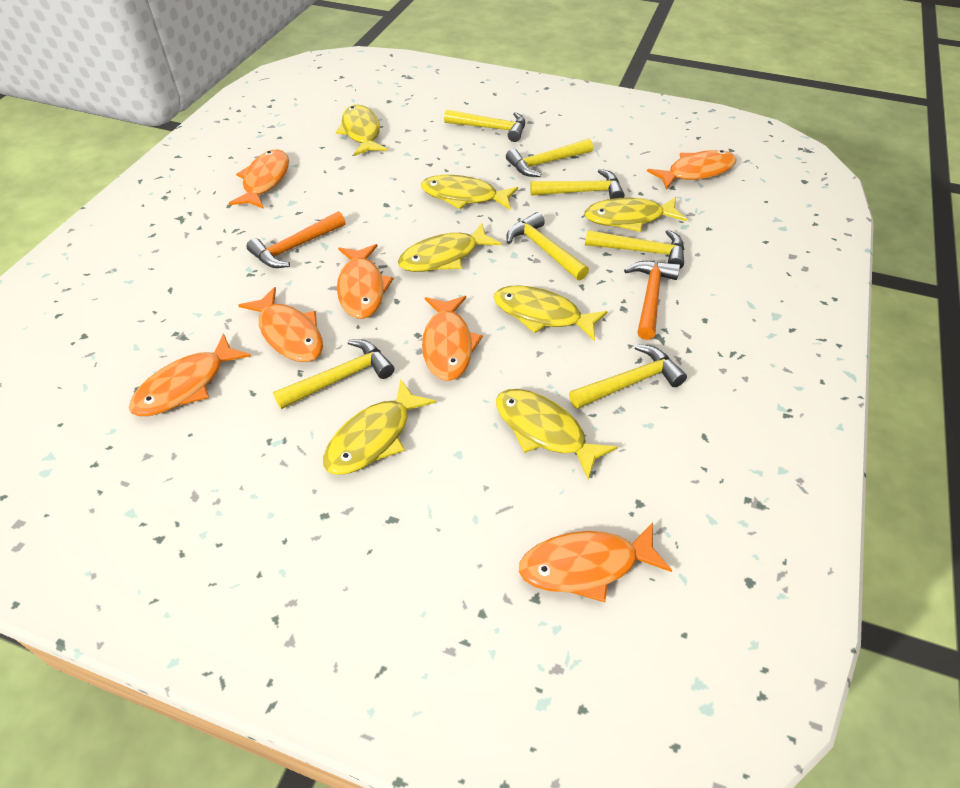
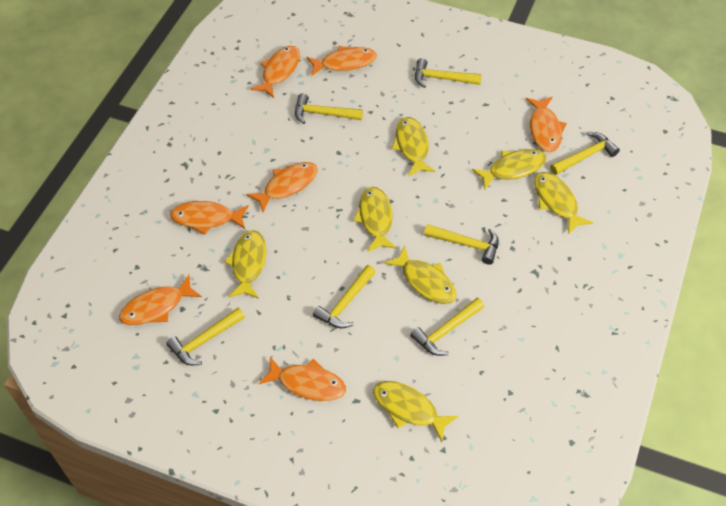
orange hammer: 2 -> 0

